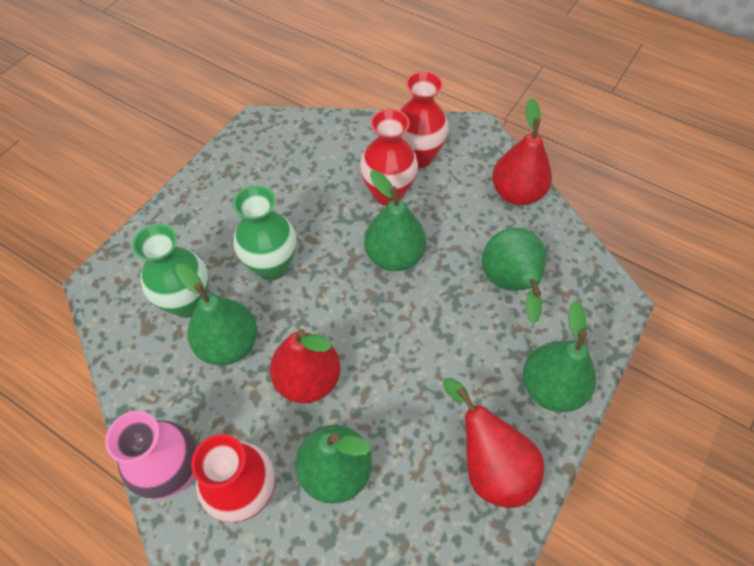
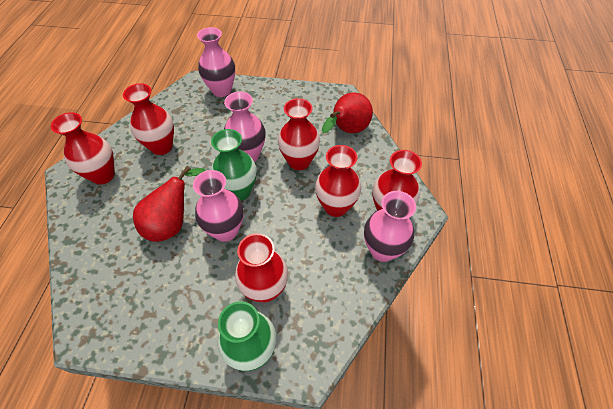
green pear: 5 -> 0
pink vase: 1 -> 4
red pear: 3 -> 2
red vase: 3 -> 6

